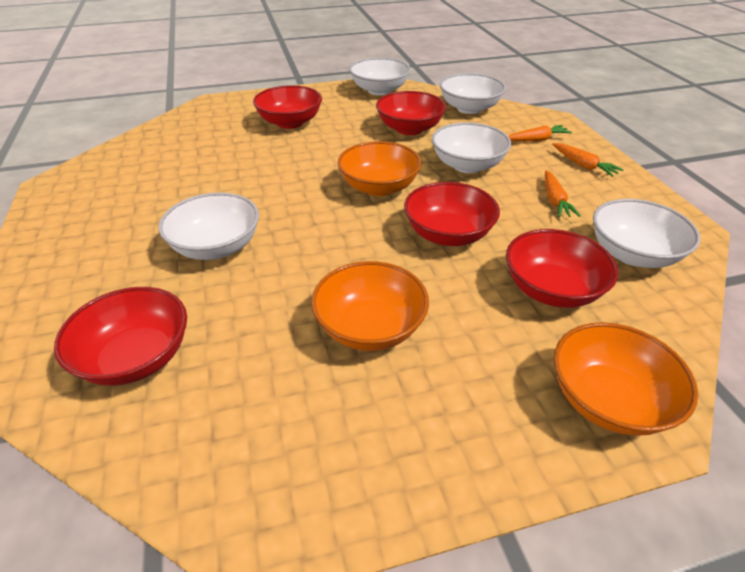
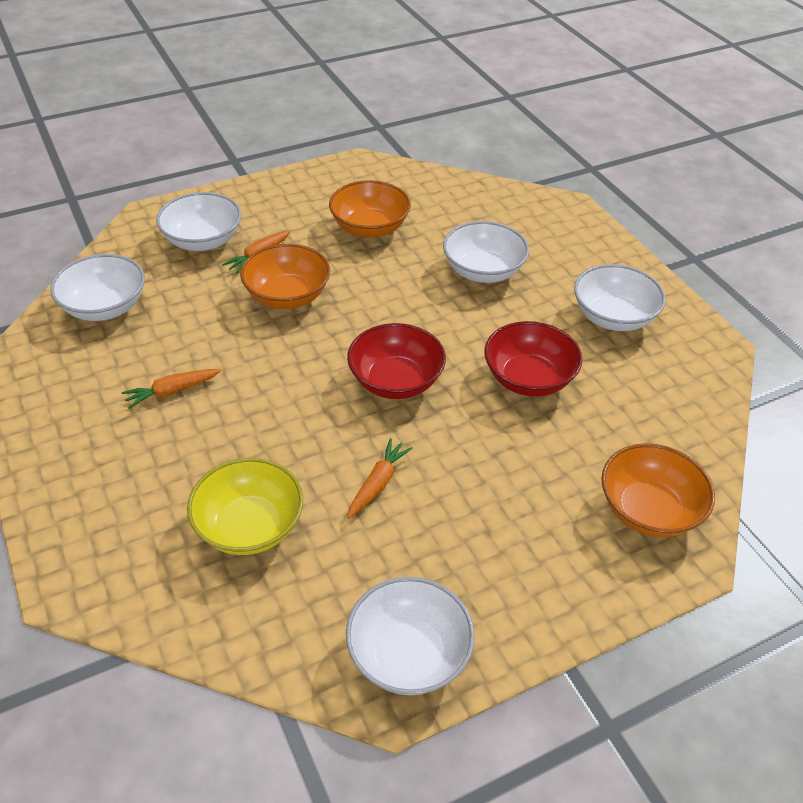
red bowl: 5 -> 2
yellow bowl: 0 -> 1

